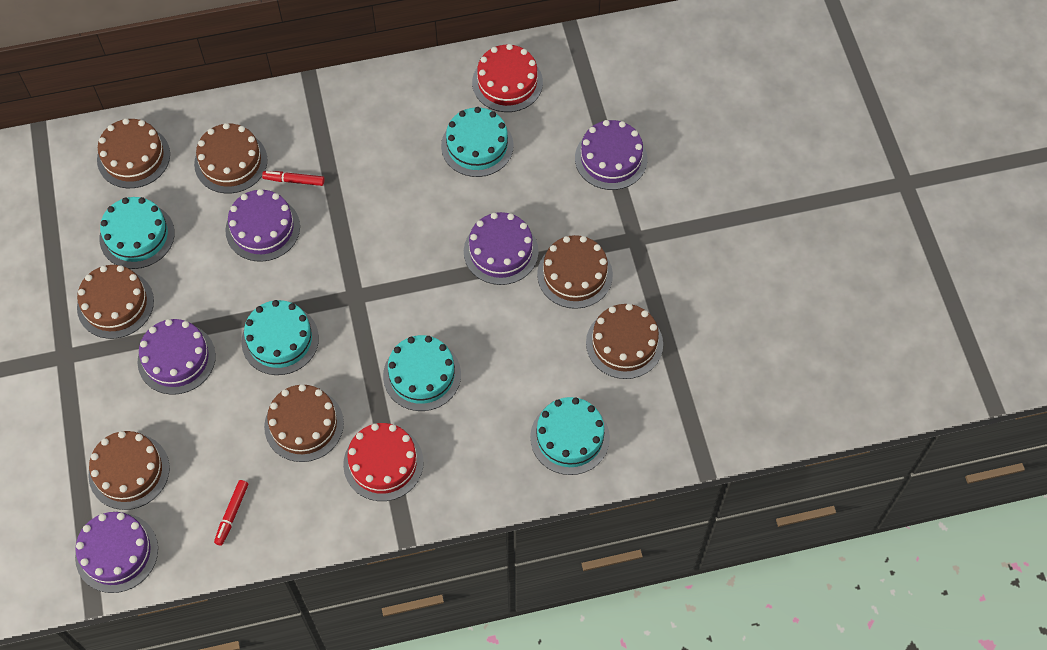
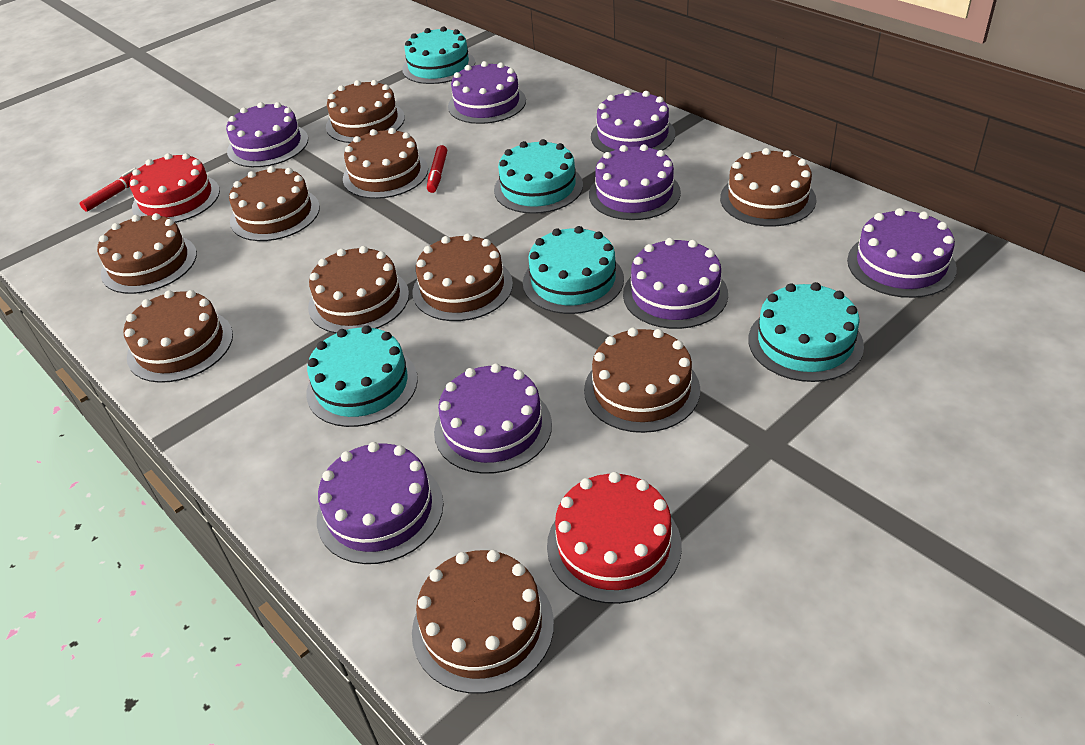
brown cake: 7 -> 10
purple cake: 5 -> 8

